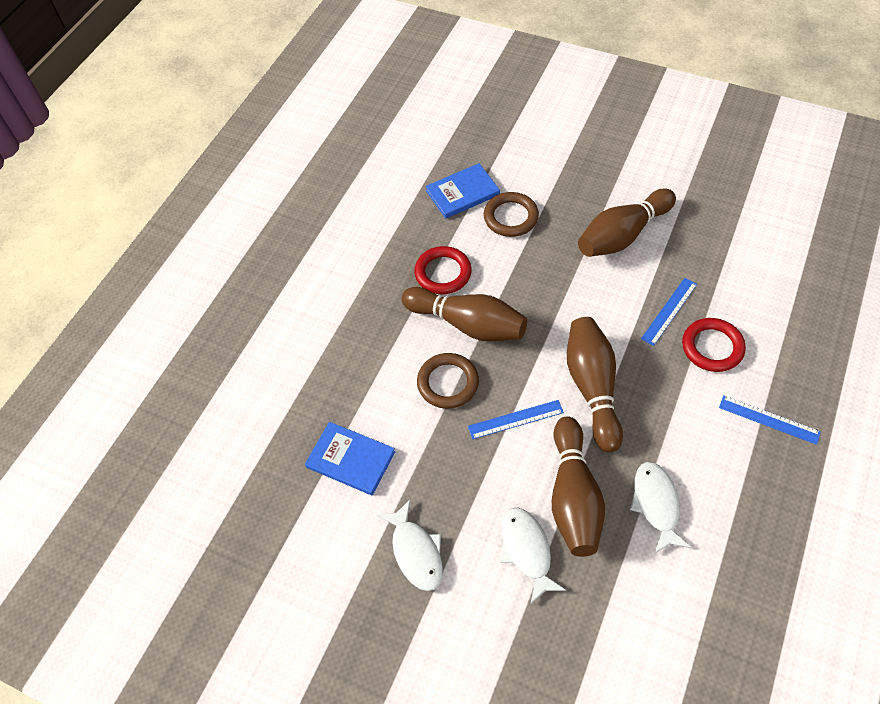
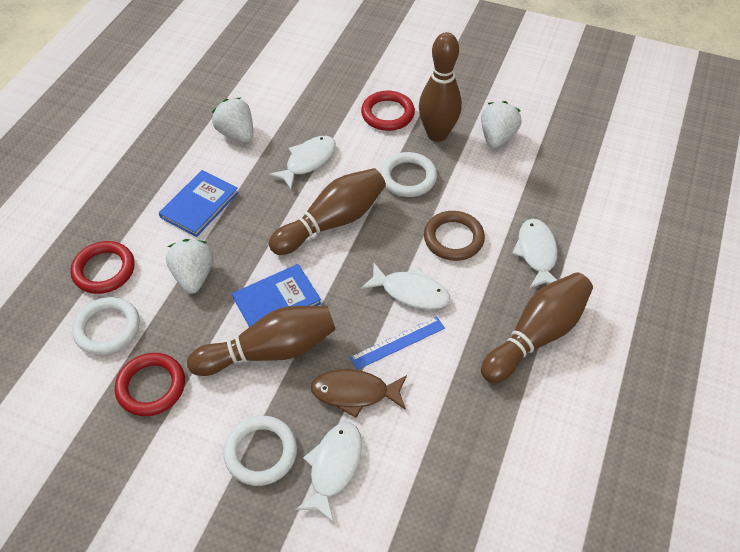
blue ruler: 3 -> 1
brown fish: 0 -> 1
brown ring: 2 -> 1
red ring: 2 -> 3
white fish: 3 -> 4
white ring: 0 -> 3
white strawberry: 0 -> 3

